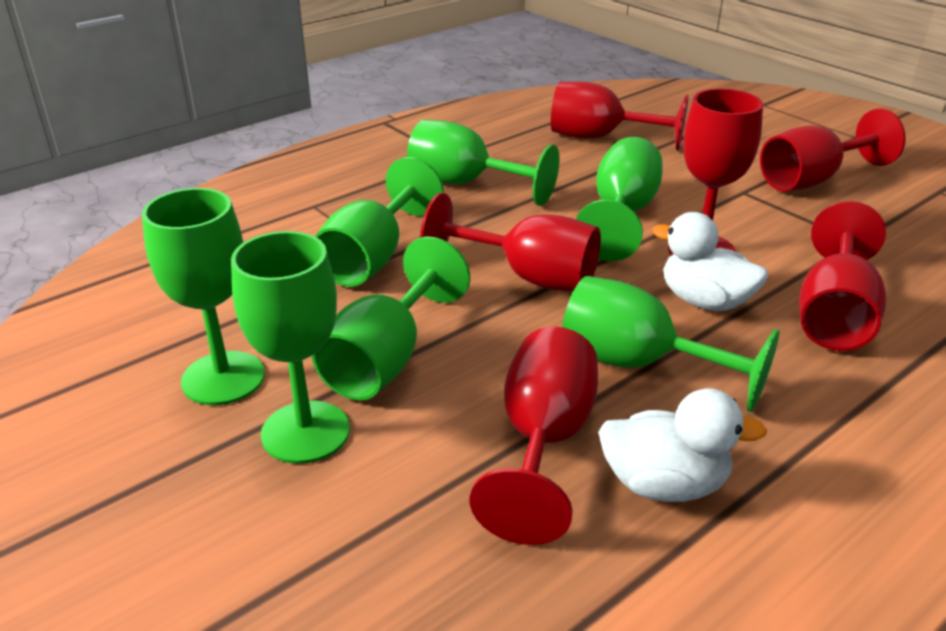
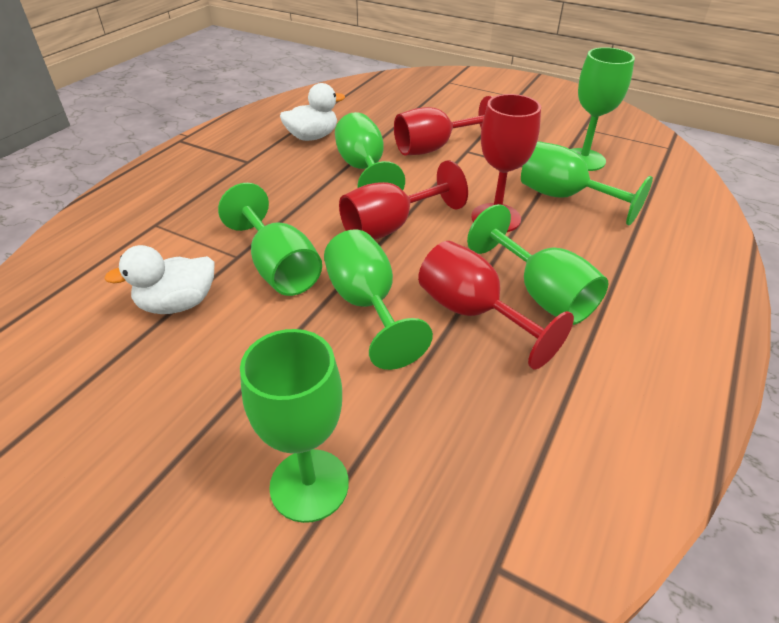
red goblet: 6 -> 4

